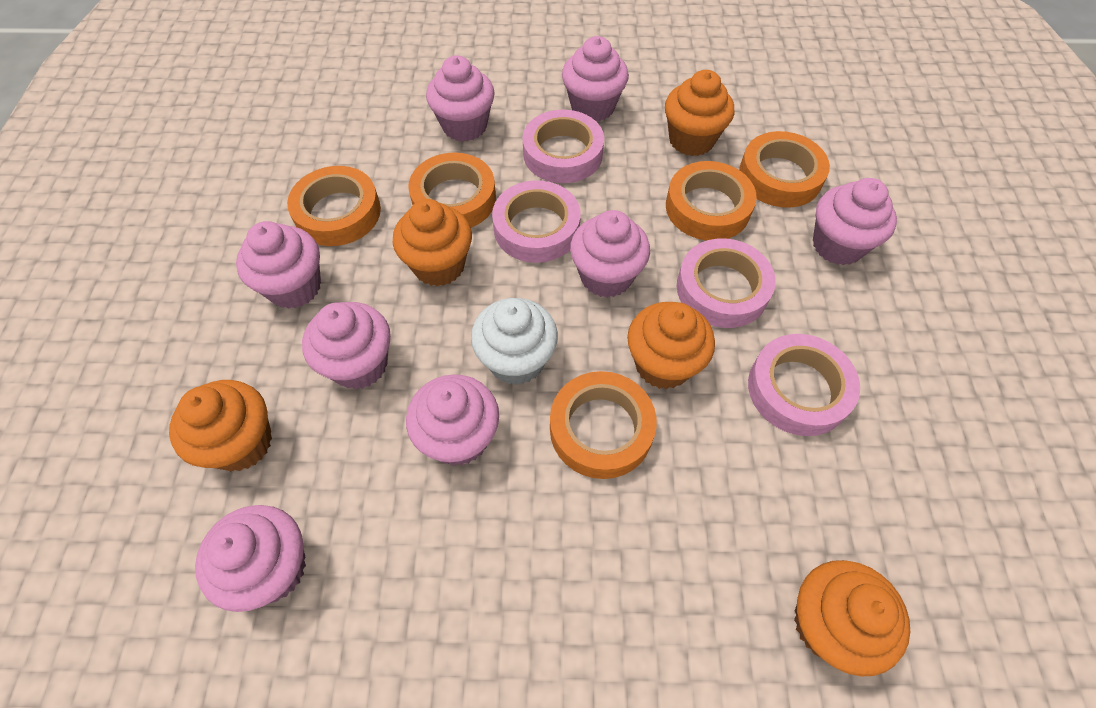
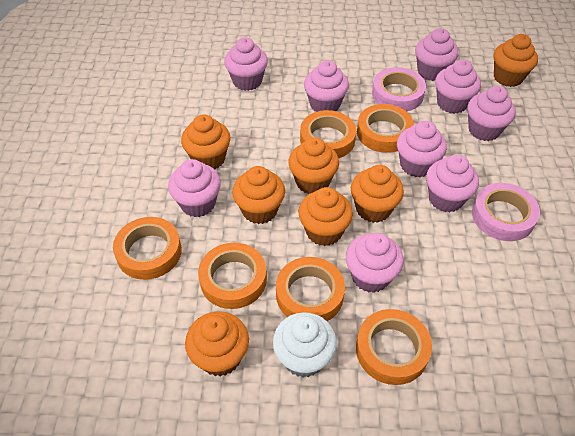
orange cupcake: 5 -> 7
orange tape: 5 -> 6
pink cupcake: 8 -> 9
pink tape: 4 -> 2

